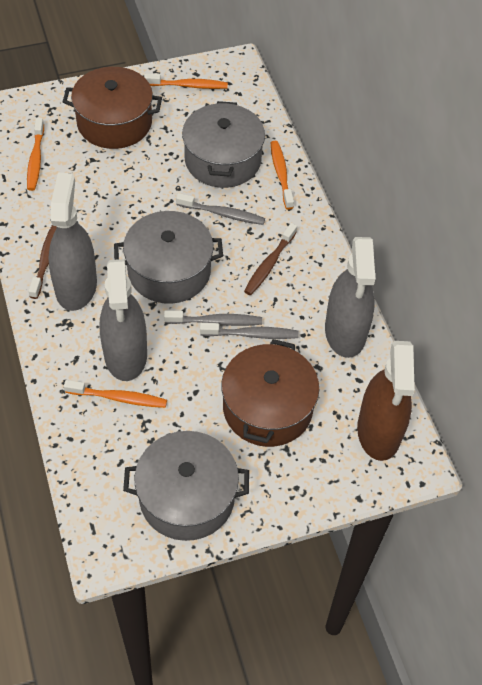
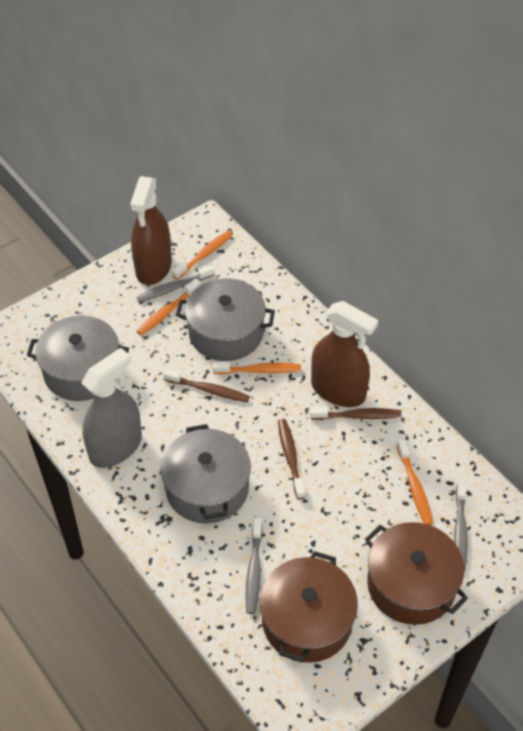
brown spray bottle: 1 -> 2
brown toothbrush: 2 -> 3
grey spray bottle: 3 -> 1

